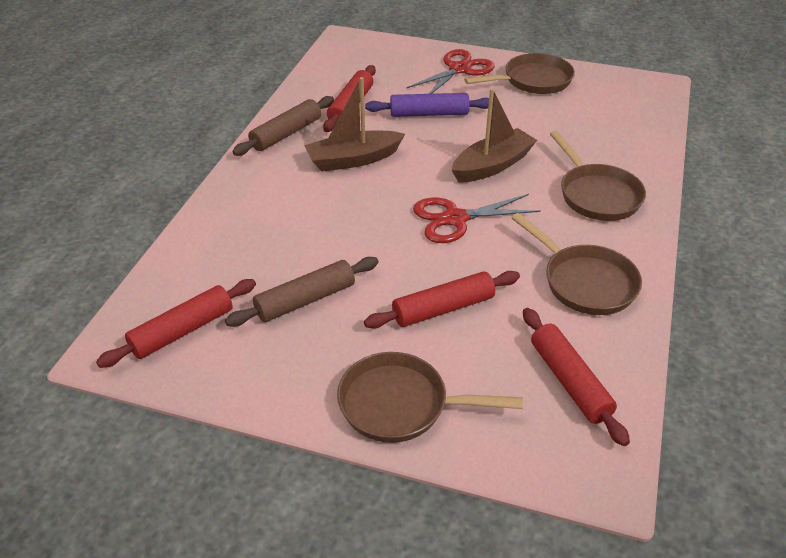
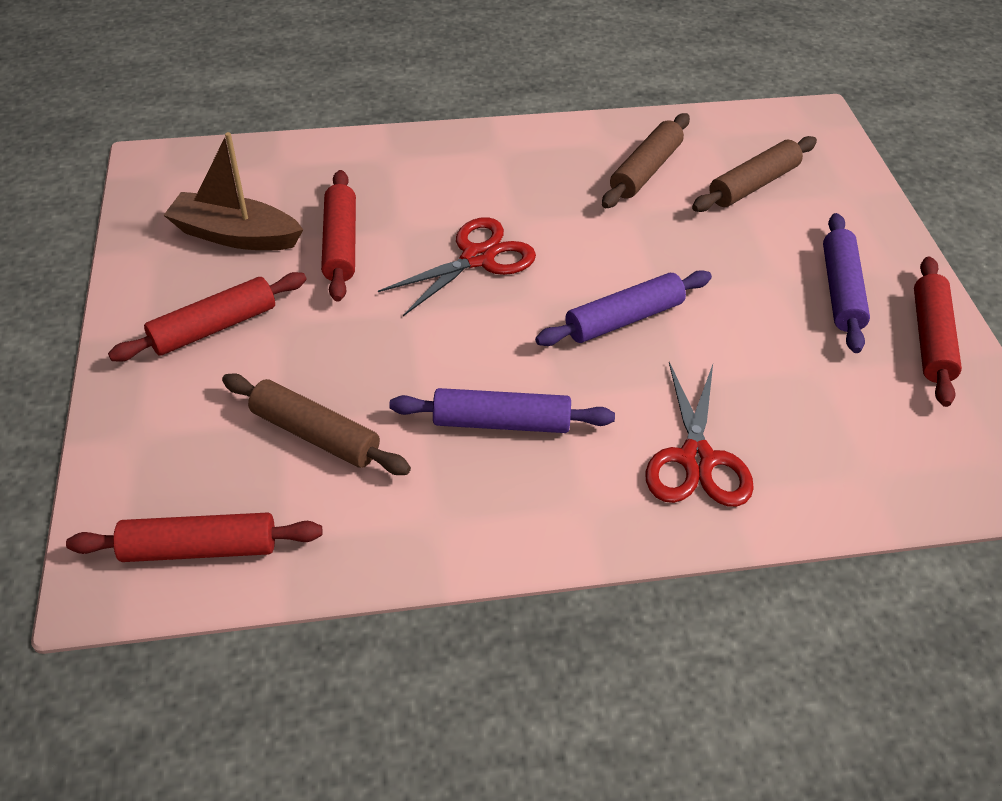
brown boat: 2 -> 1
brown pan: 4 -> 0
brown rolling pin: 2 -> 3
purple rolling pin: 1 -> 3

